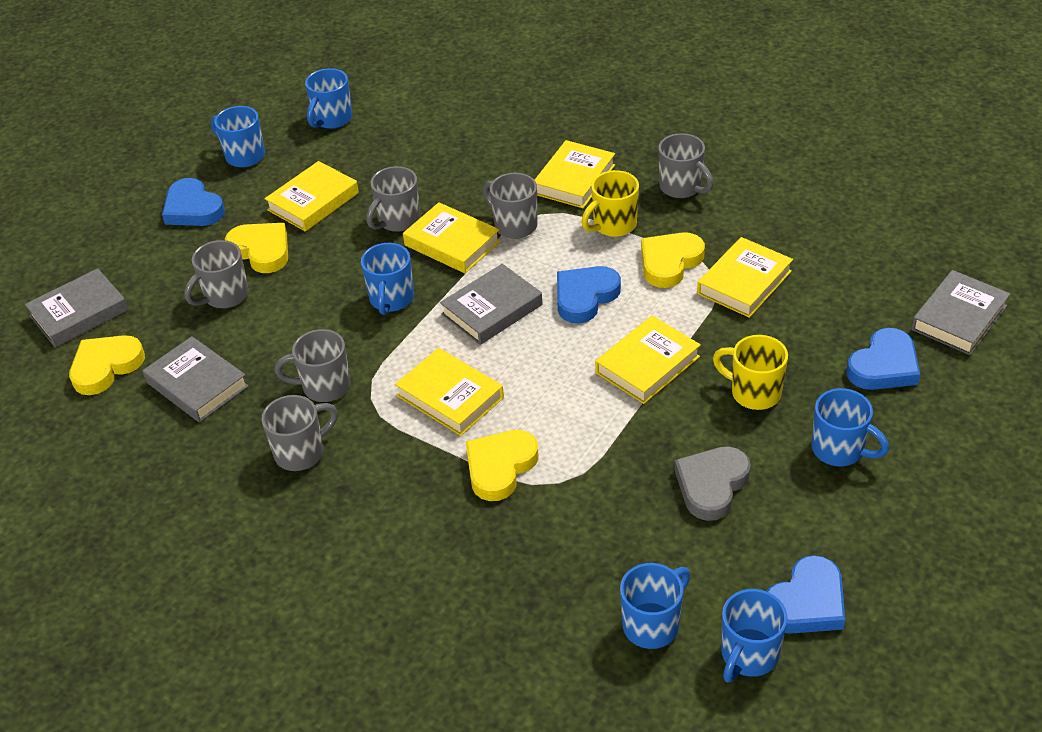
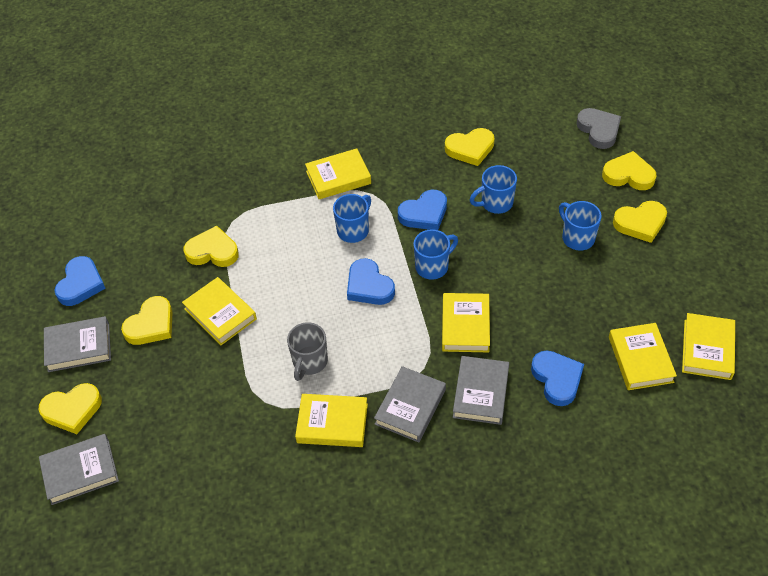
blue mug: 6 -> 4
grey mug: 6 -> 1
yellow heart: 4 -> 6
yellow mug: 2 -> 0

